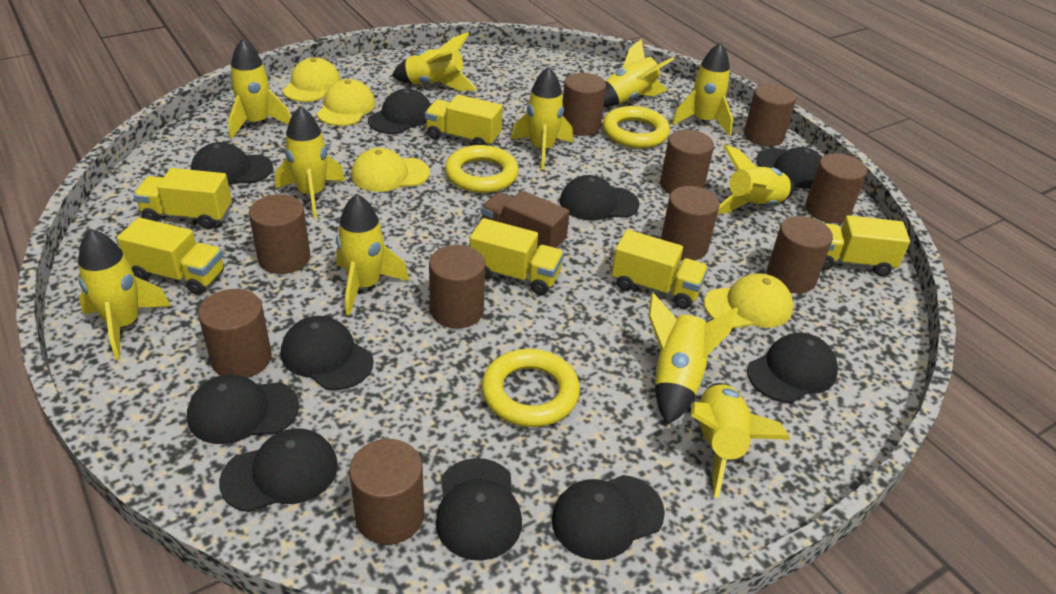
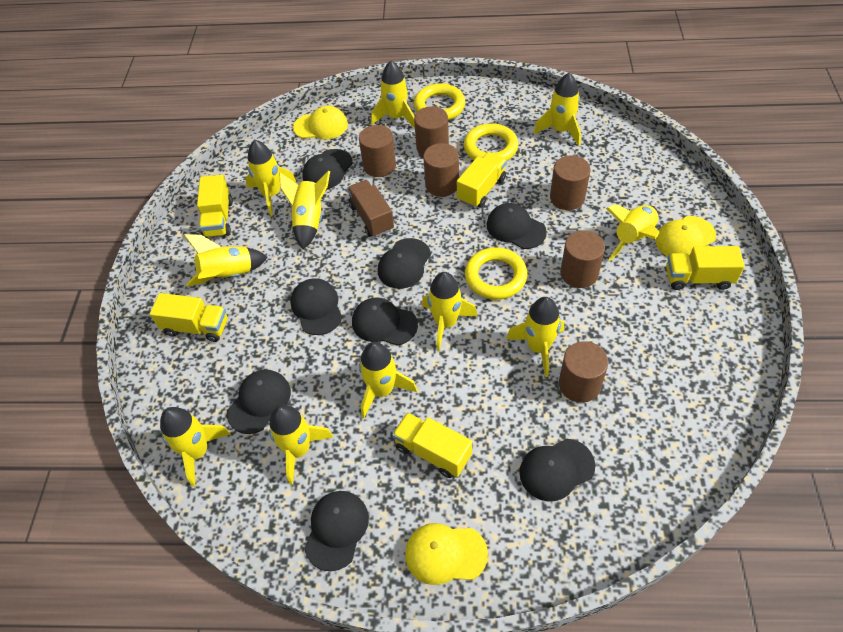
black cap: 10 -> 8
brown cylinder: 10 -> 6
yellow cap: 4 -> 3
yellow truck: 6 -> 5

